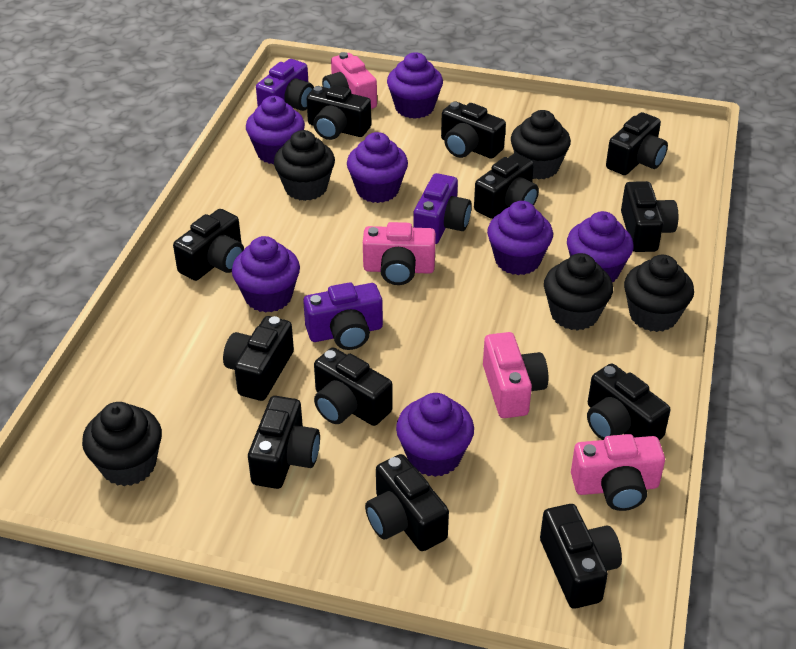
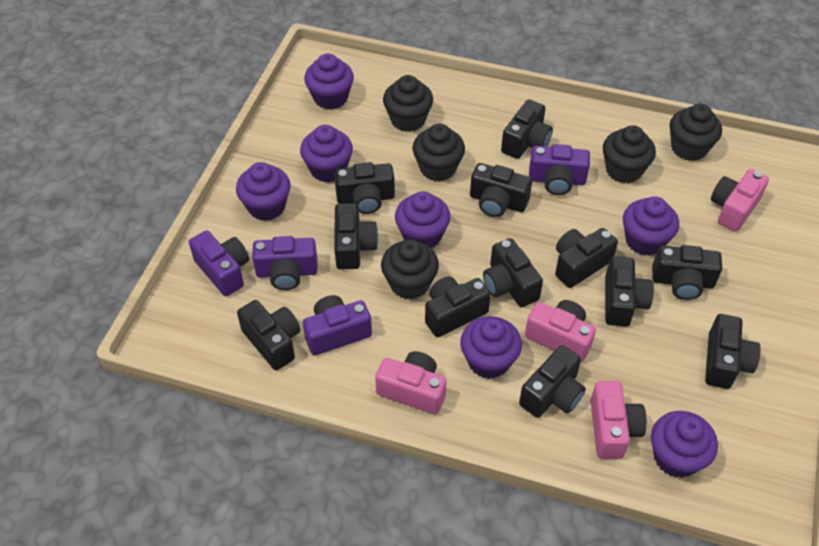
purple camera: 3 -> 4

